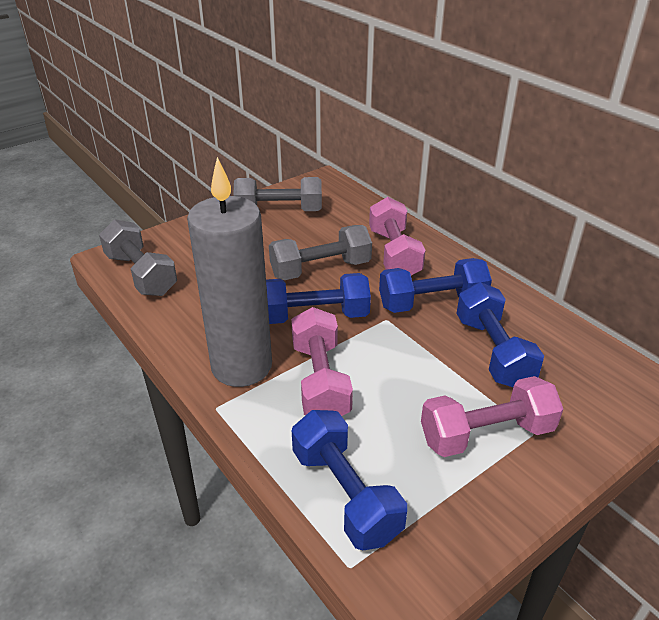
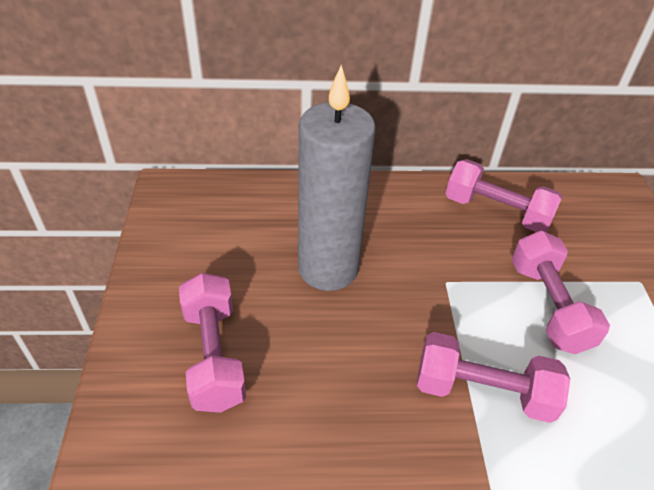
blue dumbbell: 4 -> 0
grey dumbbell: 3 -> 0
pink dumbbell: 3 -> 4

